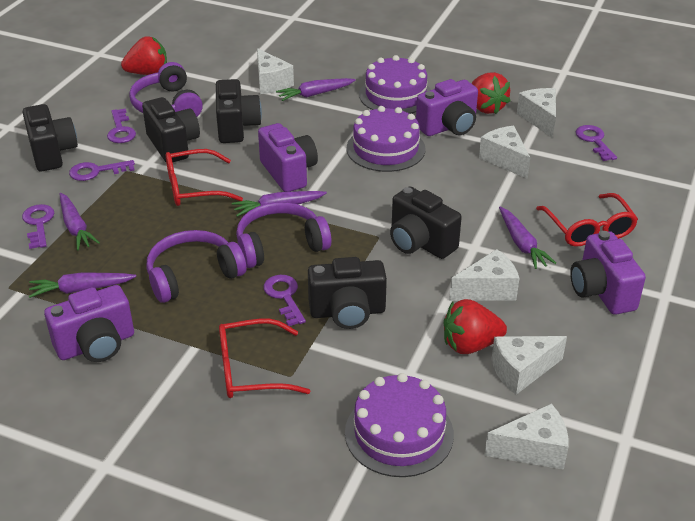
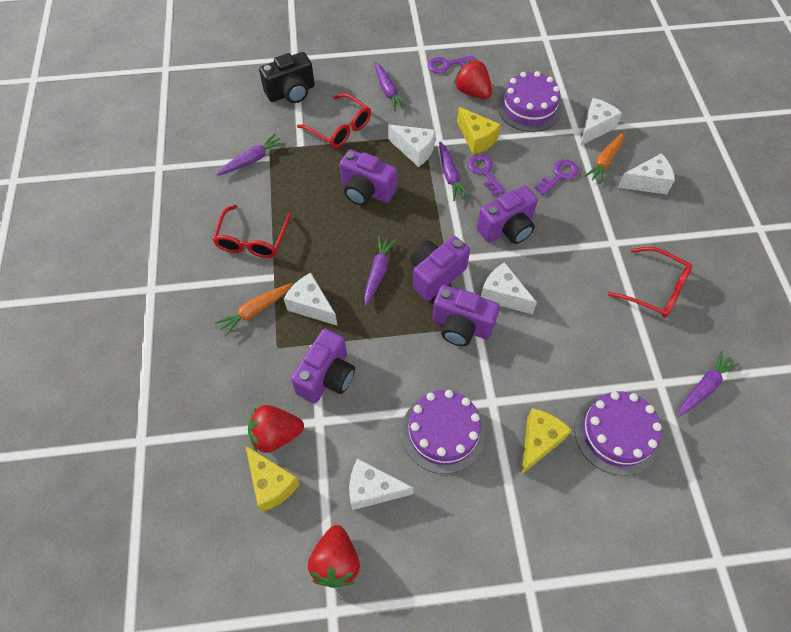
black camera: 5 -> 1
orange carrot: 0 -> 2
purple camera: 4 -> 5
purple headphones: 3 -> 0
purple key: 5 -> 3
yellow cheese: 0 -> 3

